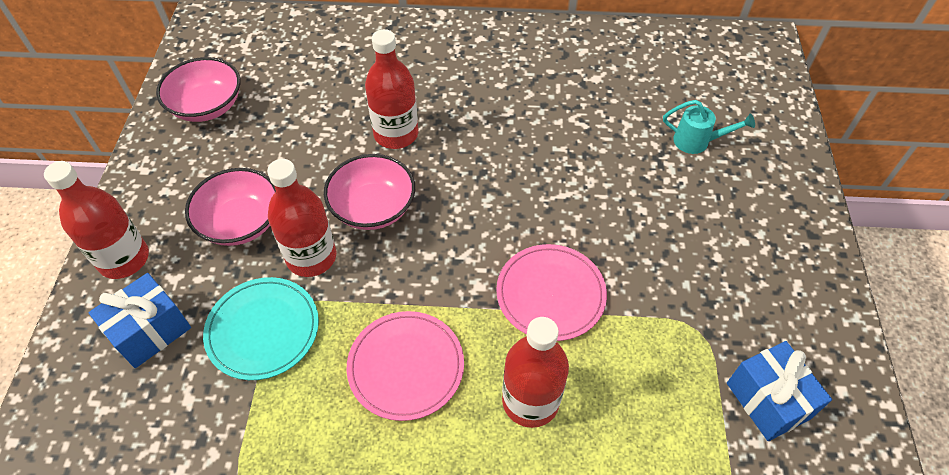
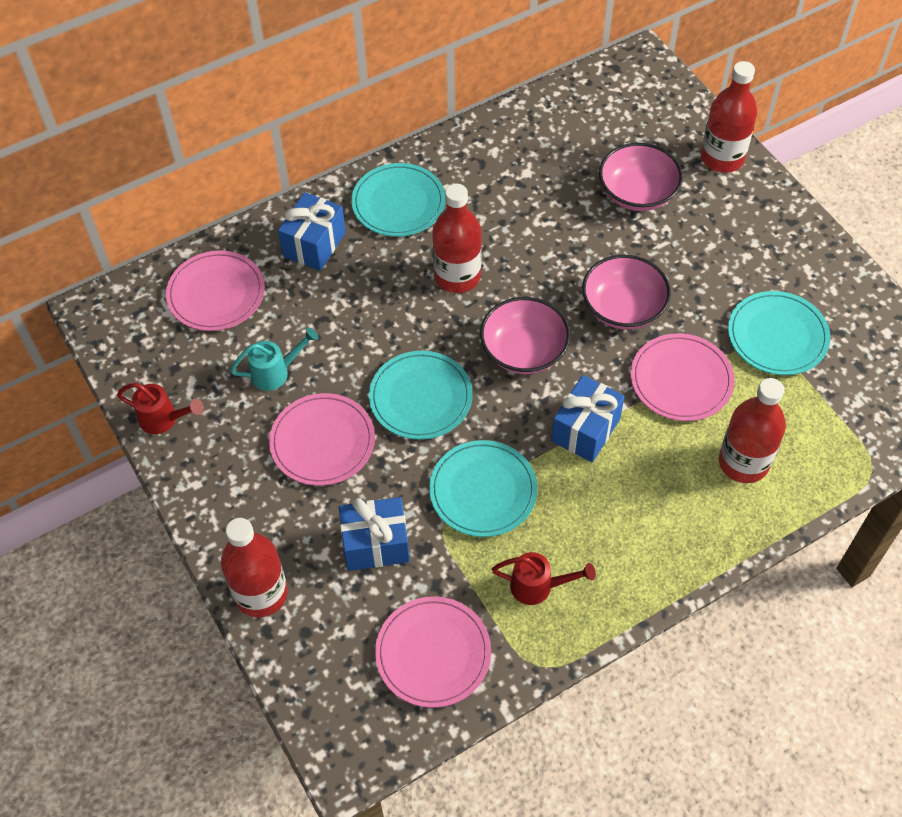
blue gift: 2 -> 3
pink plate: 2 -> 4
red watering can: 0 -> 2
turquoise plate: 1 -> 4

